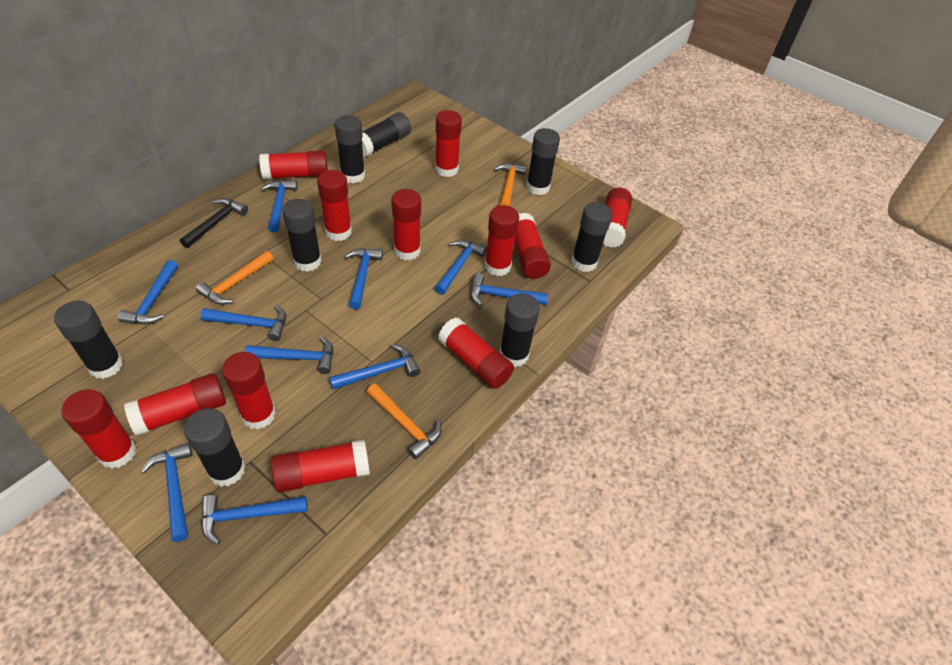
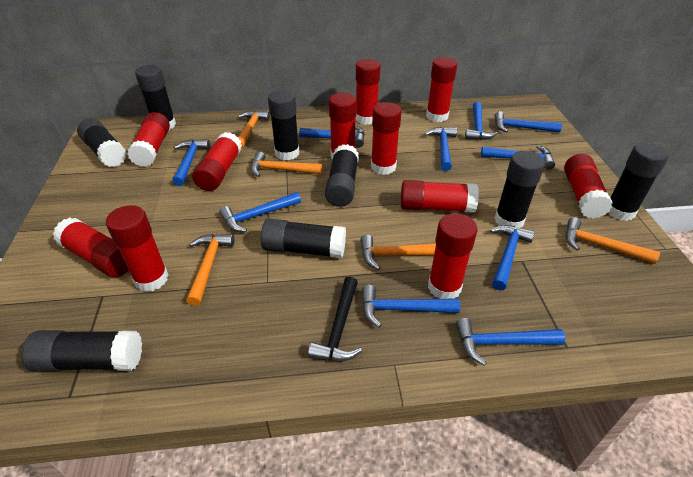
orange hammer: 3 -> 5
red glue stick: 12 -> 11

